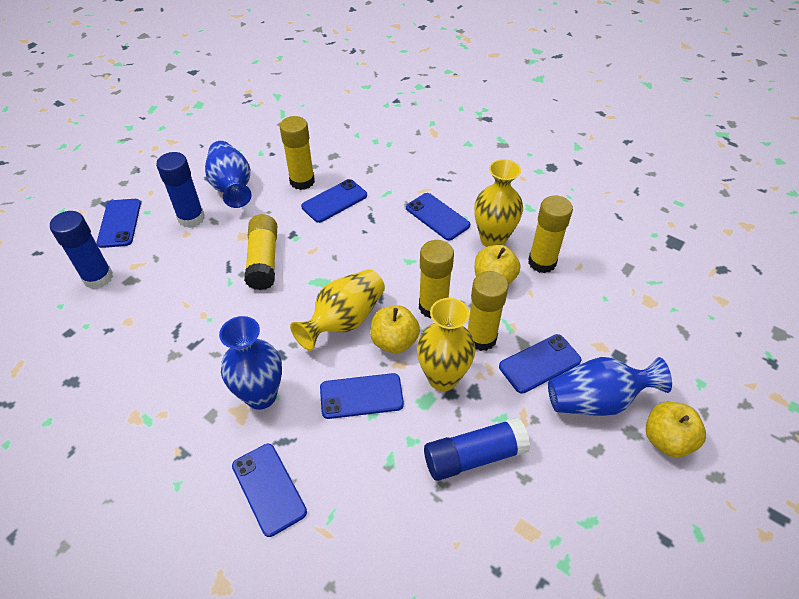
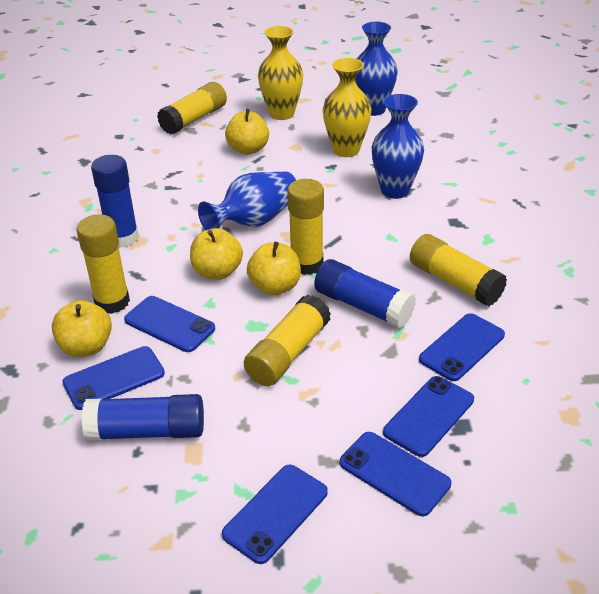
yellow apple: 3 -> 4
yellow vase: 3 -> 2

